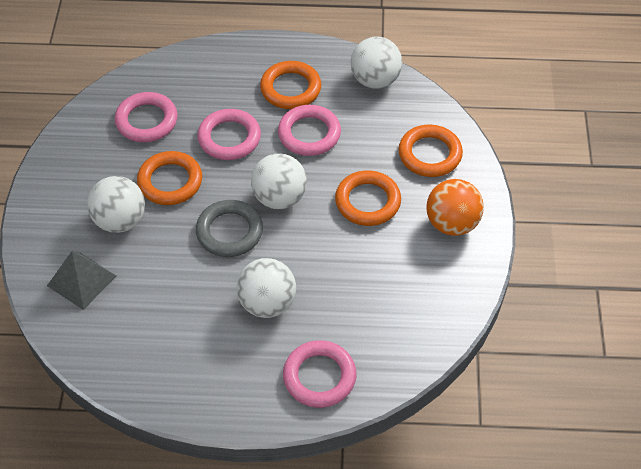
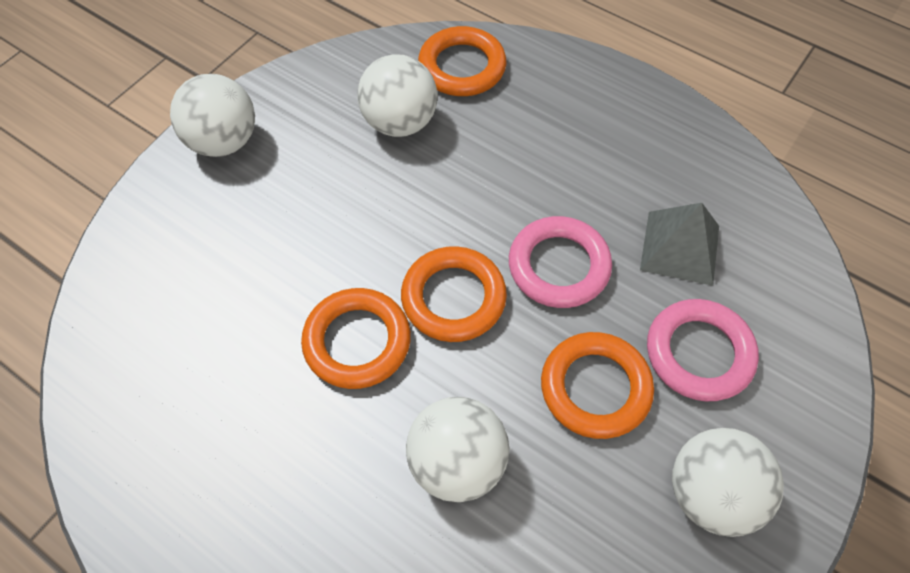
grey ring: 1 -> 0
orange ball: 1 -> 0
pink ring: 4 -> 2

